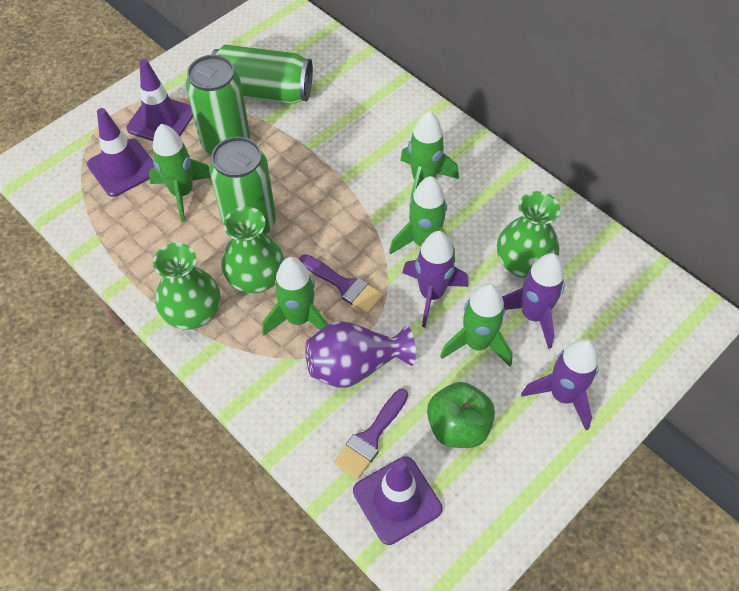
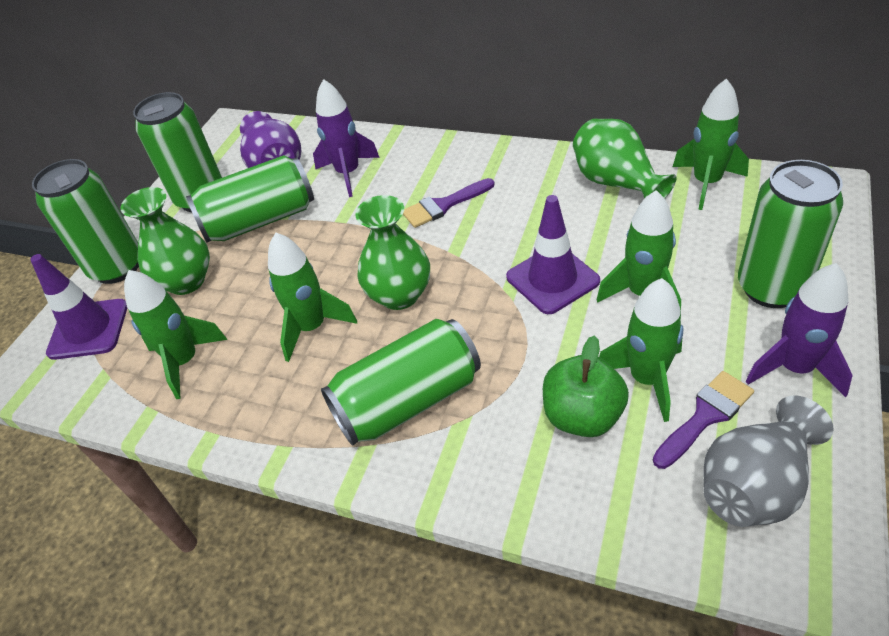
green can: 3 -> 5
grey vase: 0 -> 1
purple rocket: 3 -> 2
purple traffic cone: 3 -> 2

